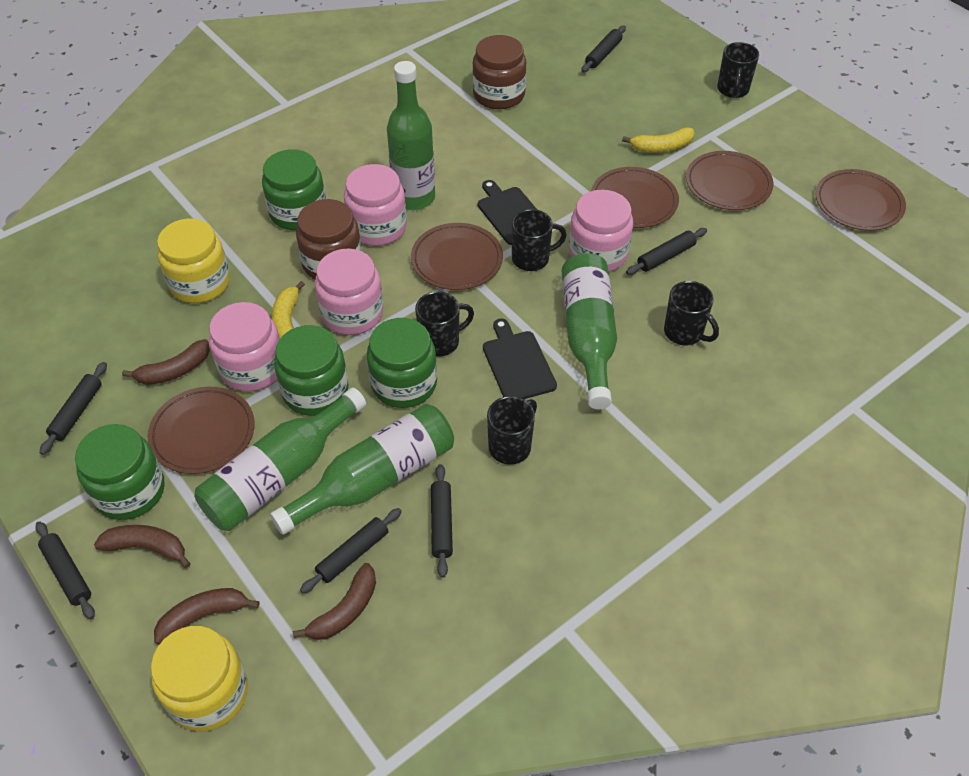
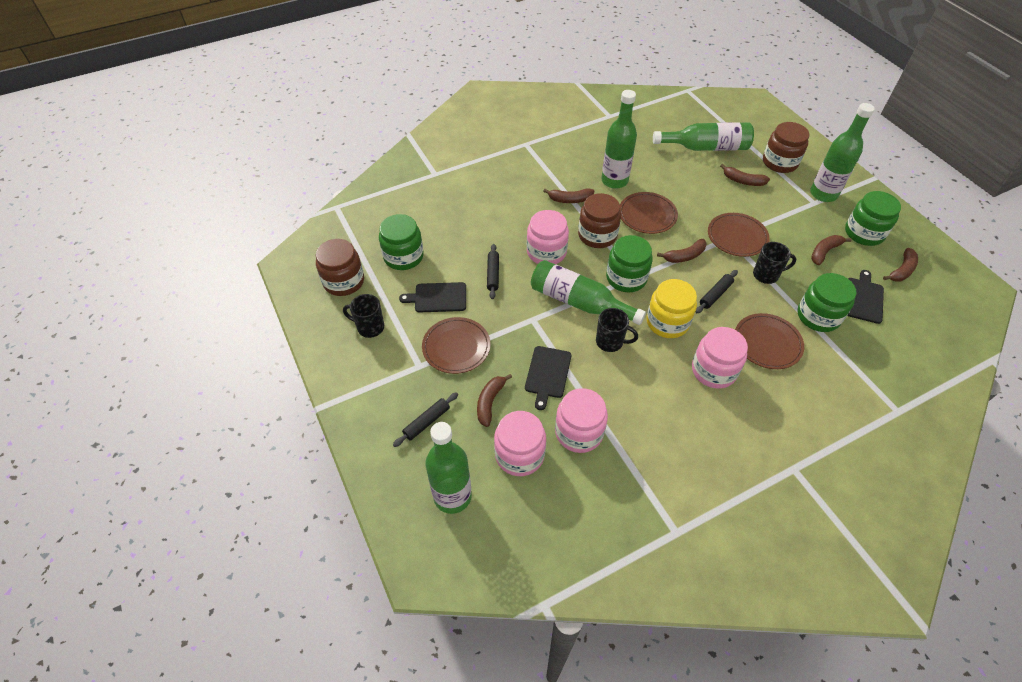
black cutting board: 2 -> 3
black mug: 5 -> 3
black rolling pin: 6 -> 3
brown banana: 4 -> 6
brown jar: 2 -> 3
brown plate: 5 -> 4
green bottle: 4 -> 5
yellow banana: 2 -> 0
yellow jar: 2 -> 1

